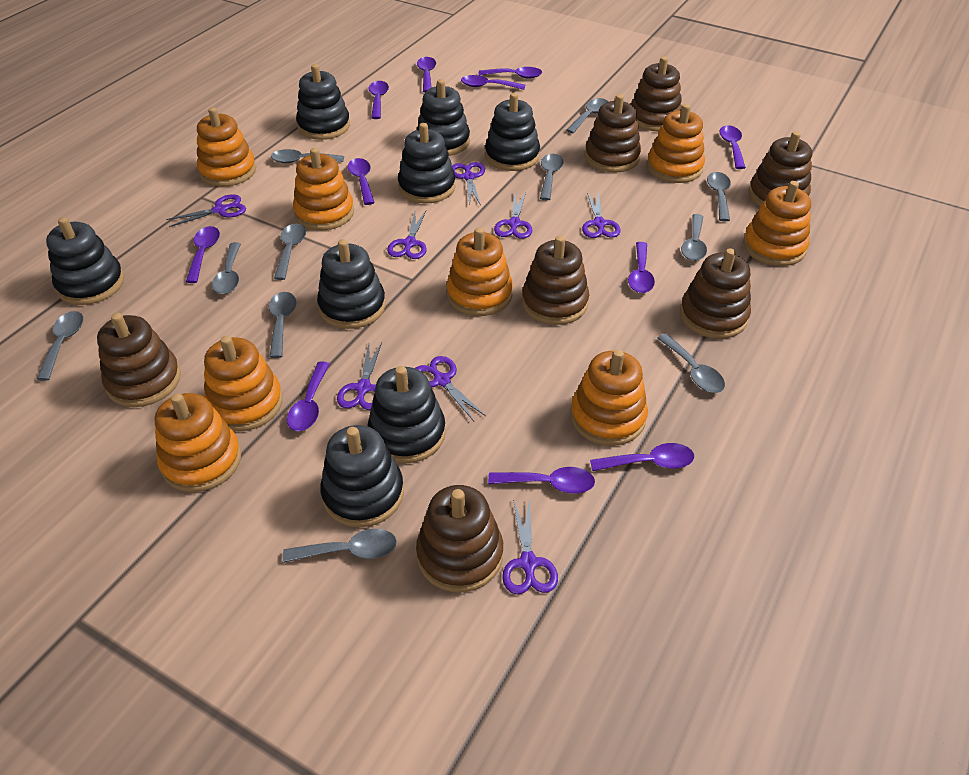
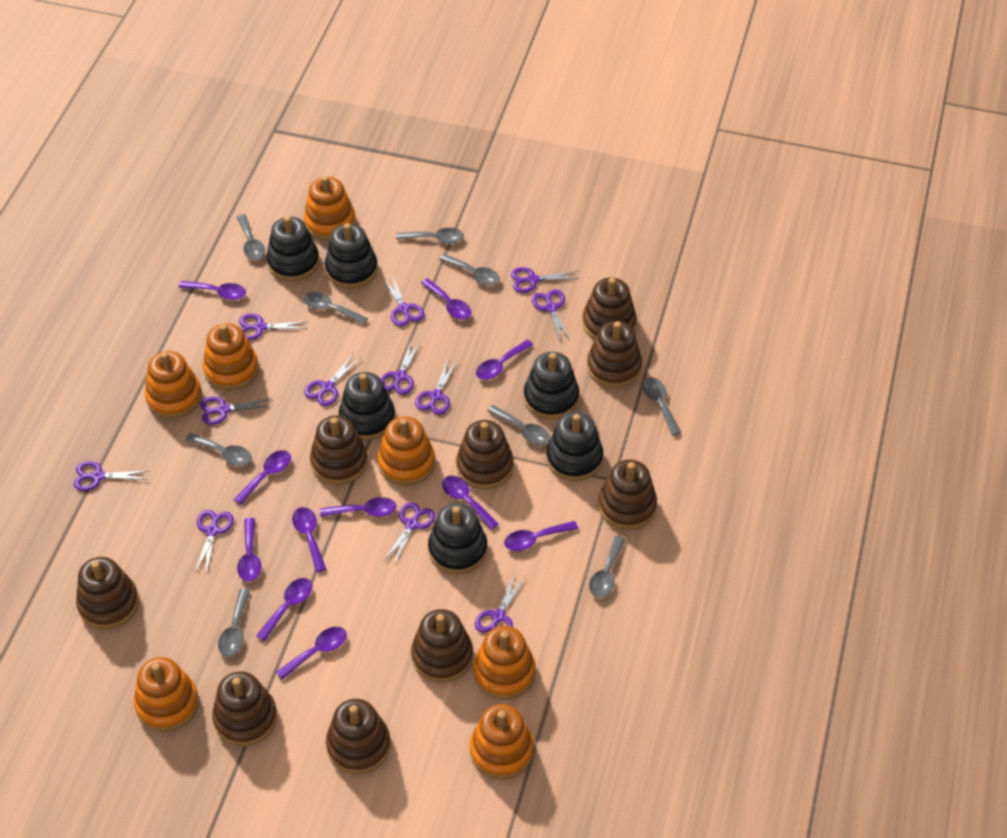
black stacking toy: 8 -> 6
brown stacking toy: 7 -> 9
grey spoon: 11 -> 9
orange stacking toy: 8 -> 7
purple scissors: 8 -> 12

